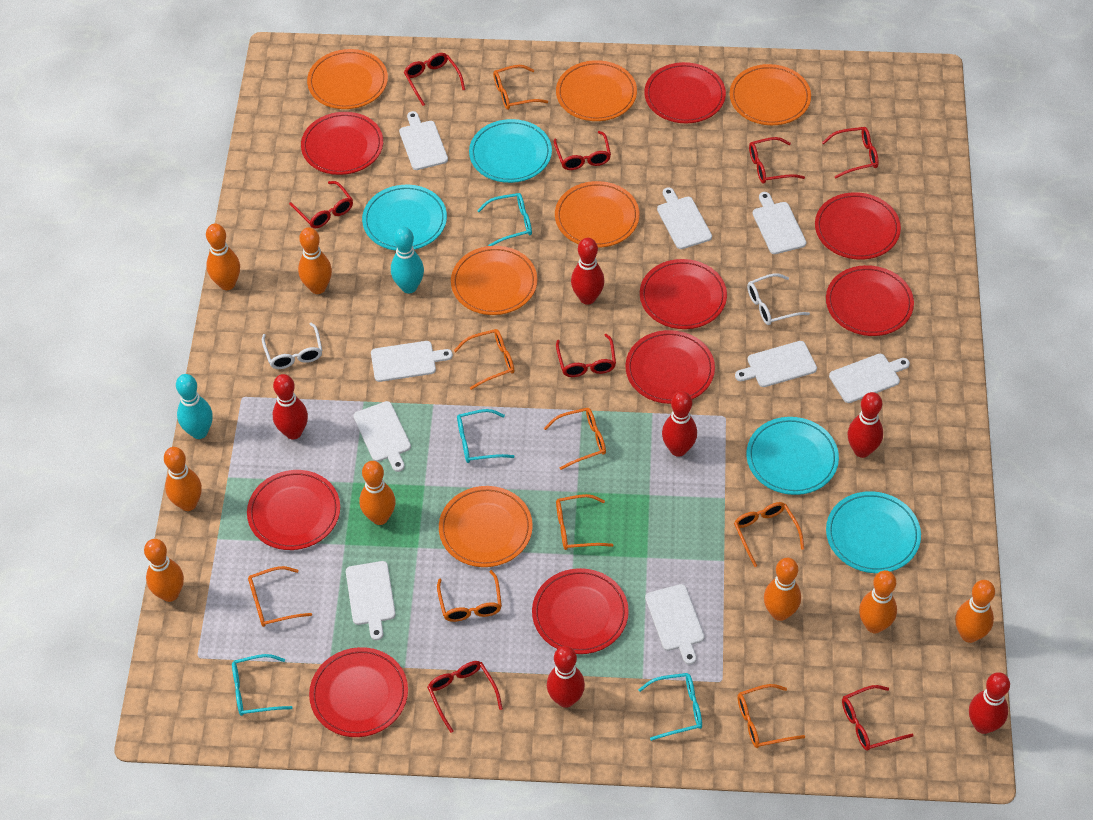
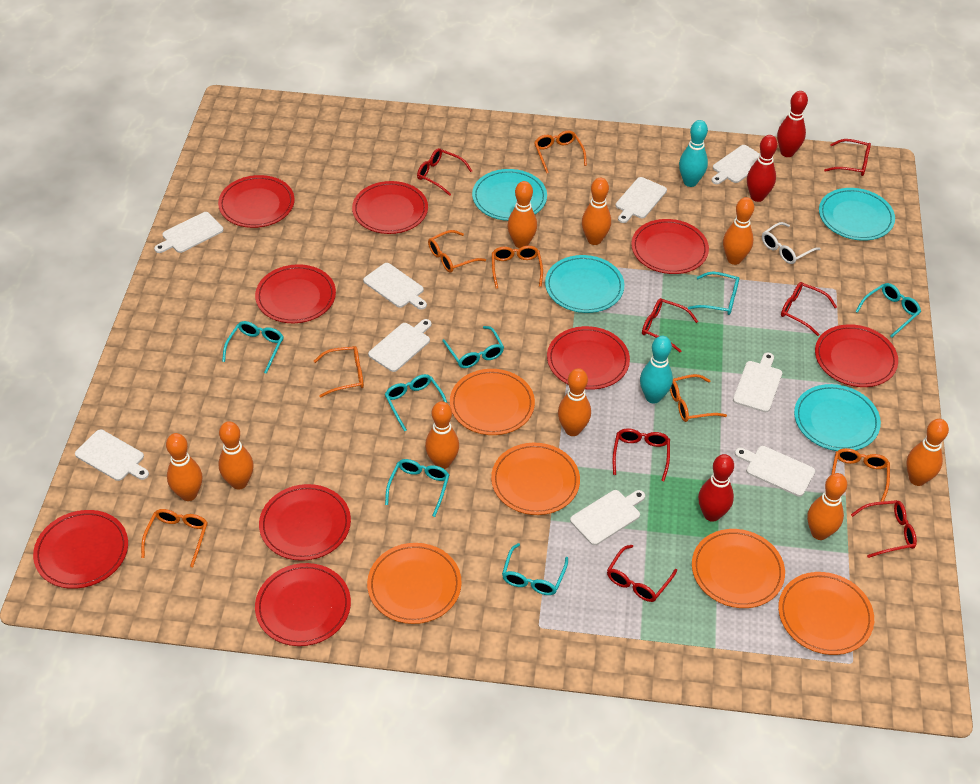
orange bowling pin: 8 -> 9
orange glasses: 8 -> 7
orange plate: 6 -> 5
red bowling pin: 6 -> 3
red glasses: 8 -> 7
turquoise glasses: 4 -> 7
white glasses: 2 -> 1

